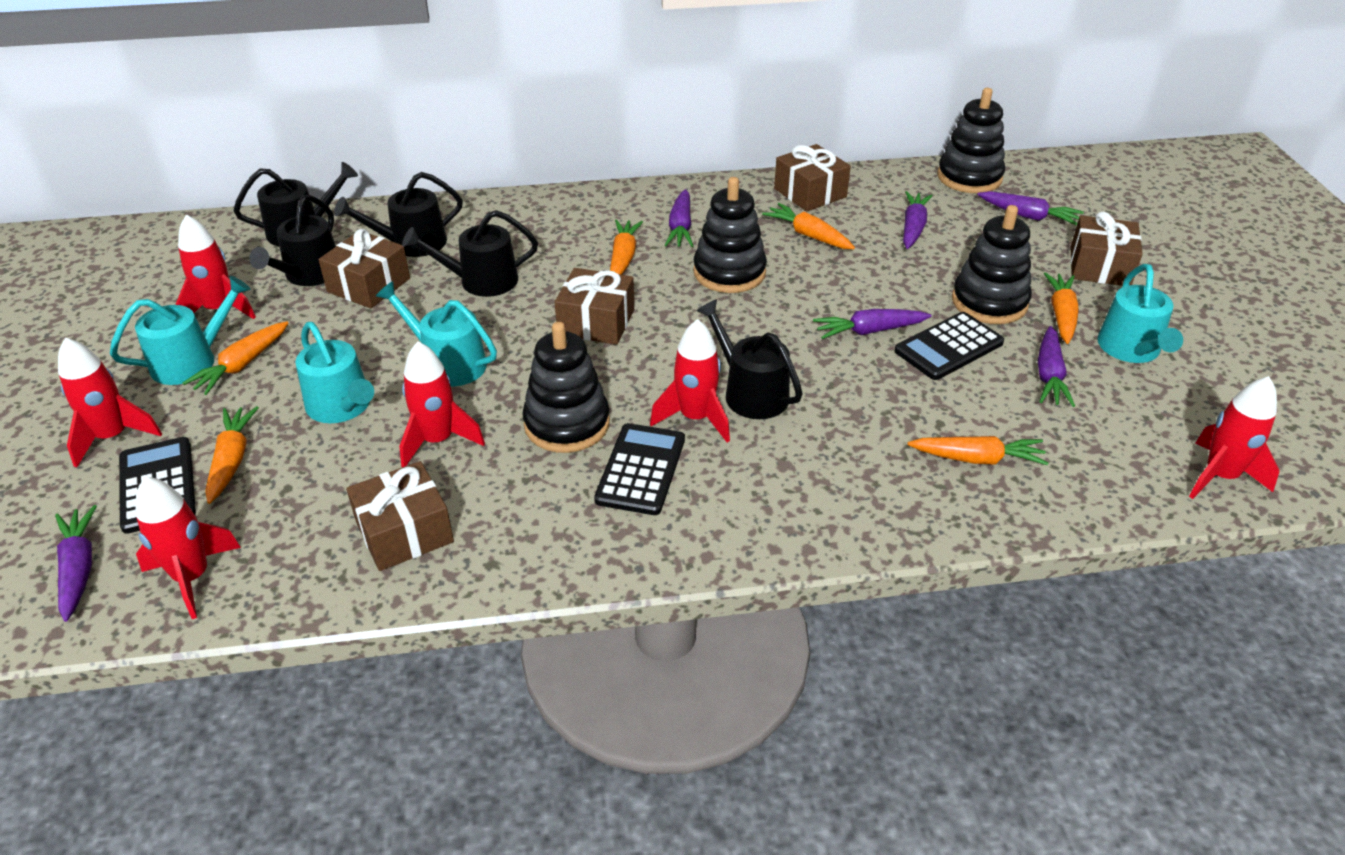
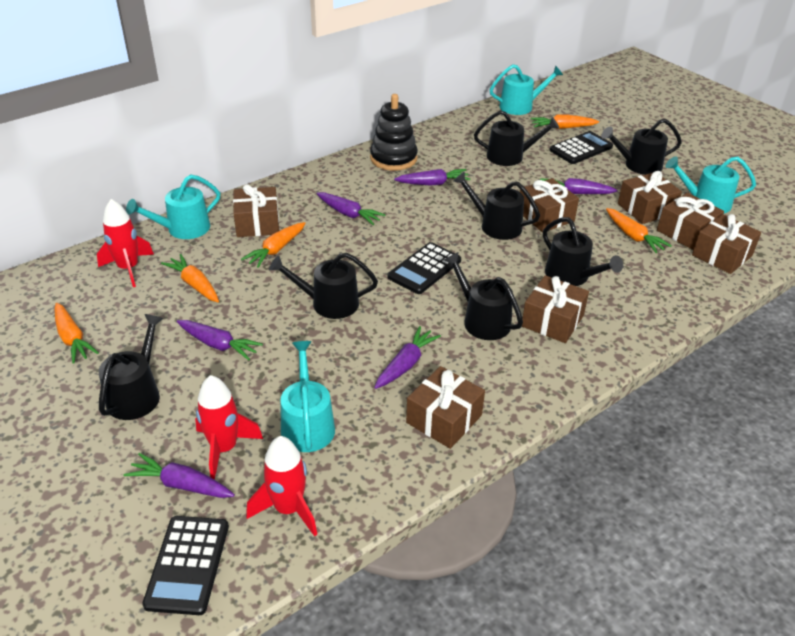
black stacking toy: 4 -> 1
black watering can: 5 -> 7
brown gift: 5 -> 7
orange carrot: 6 -> 5
red rocket: 6 -> 3

